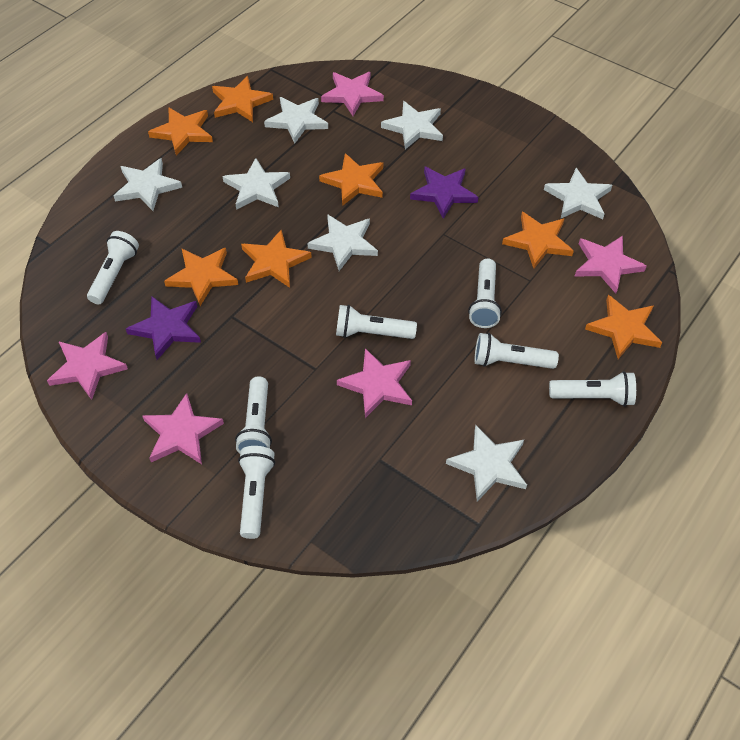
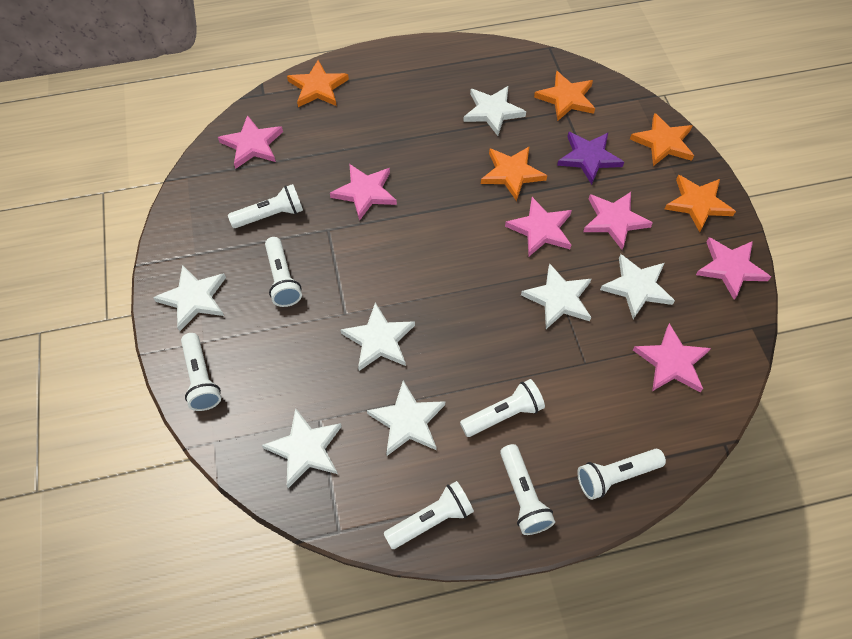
orange star: 7 -> 5
pink star: 5 -> 6
purple star: 2 -> 1

